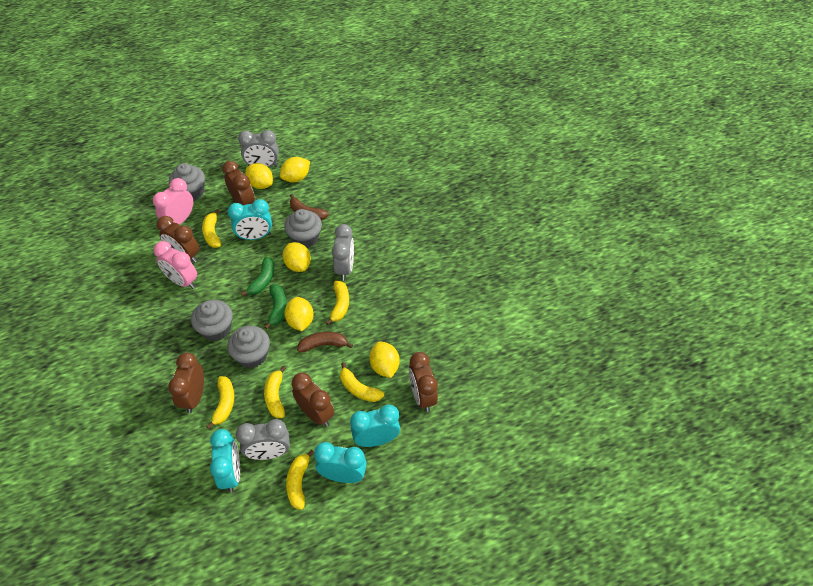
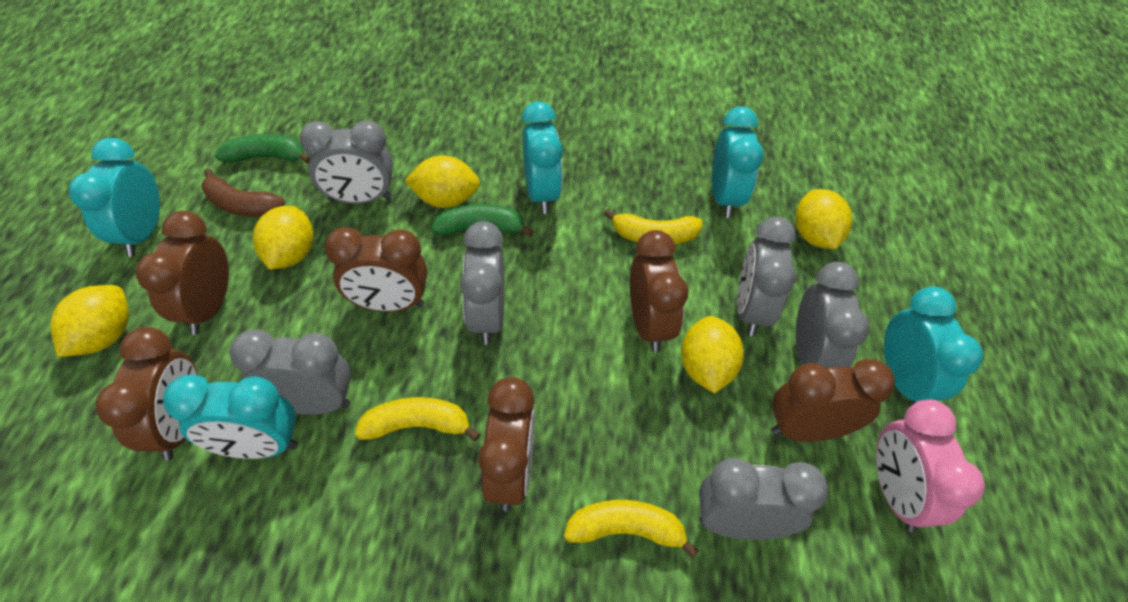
brown banana: 2 -> 1
brown clock: 5 -> 6
grey clock: 3 -> 6
grey cupcake: 4 -> 0
pink clock: 2 -> 1
turquoise clock: 4 -> 5
yellow banana: 6 -> 3

